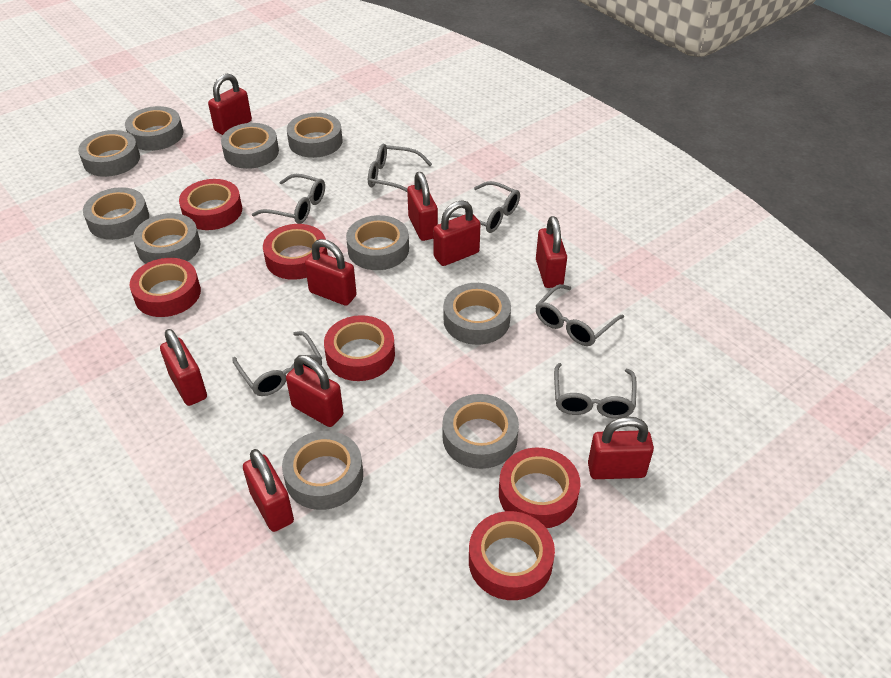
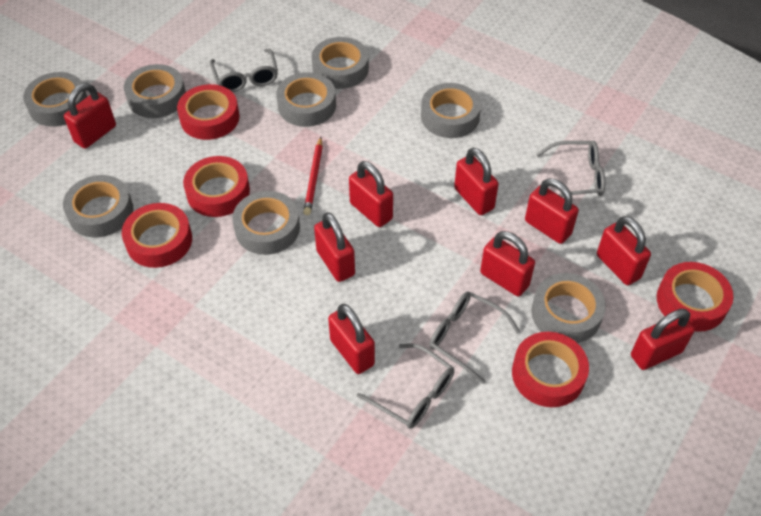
grey glasses: 6 -> 4
grey tape: 10 -> 8
red pencil: 0 -> 1
red tape: 6 -> 5

